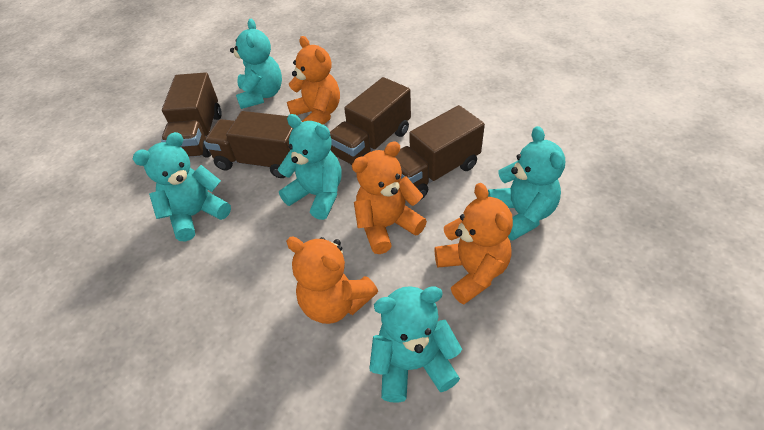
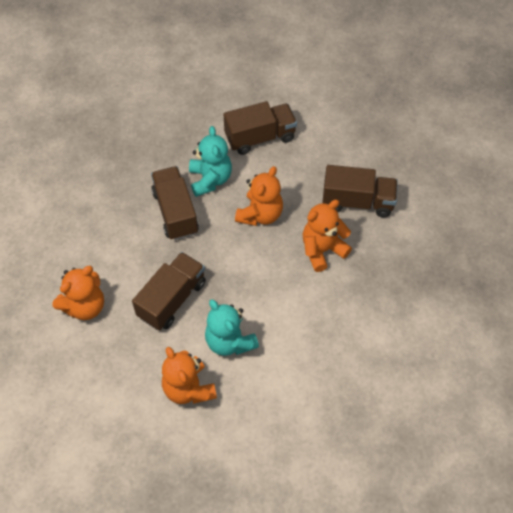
turquoise teddy bear: 5 -> 2

